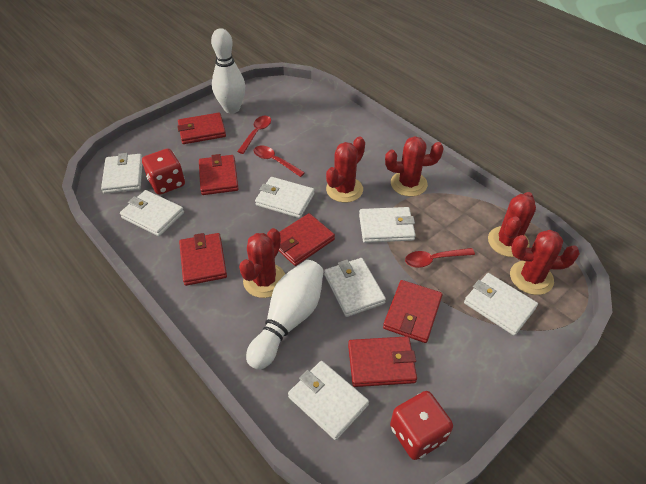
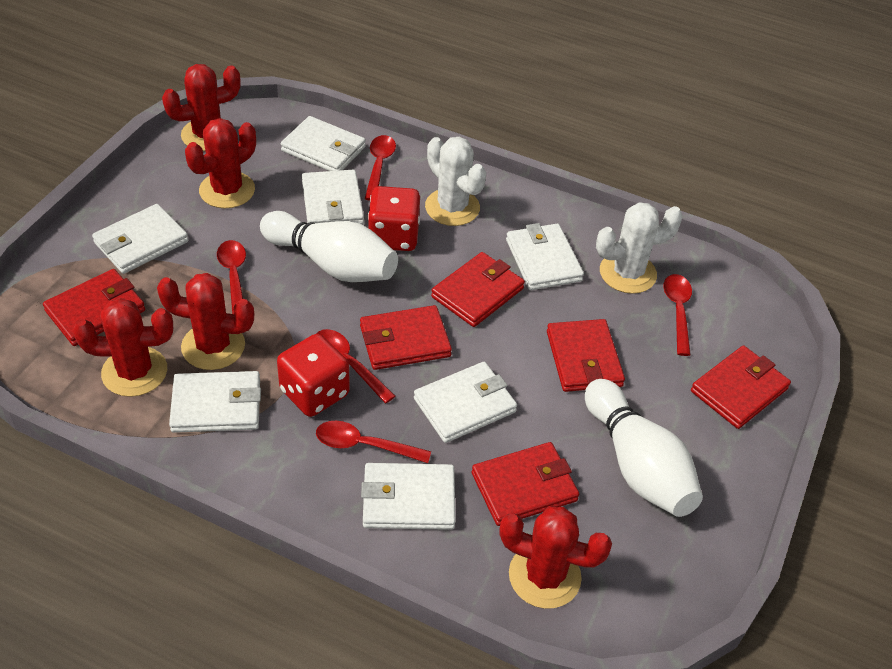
red spoon: 3 -> 5
white cactus: 0 -> 2

